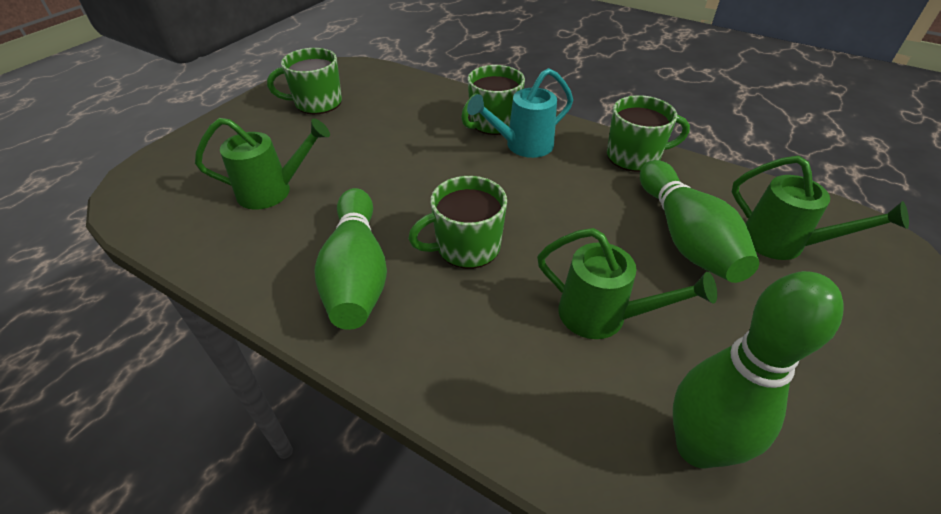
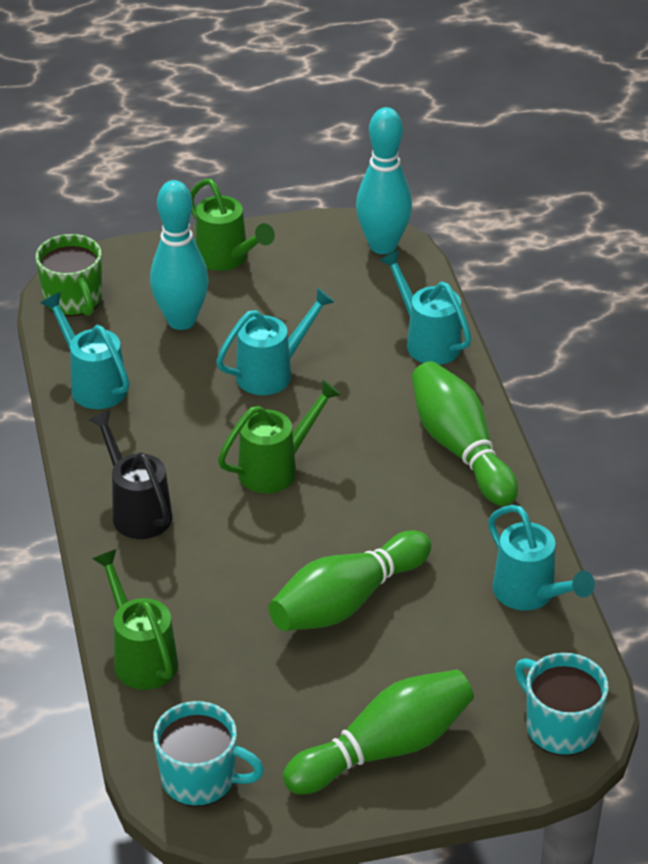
black watering can: 0 -> 1
green mug: 4 -> 1
turquoise bowling pin: 0 -> 2
turquoise mug: 0 -> 2
turquoise watering can: 1 -> 4

